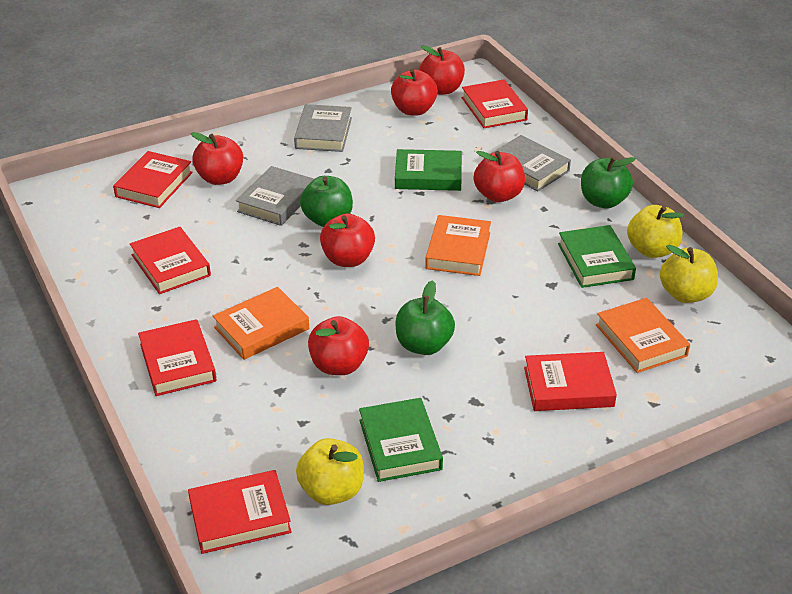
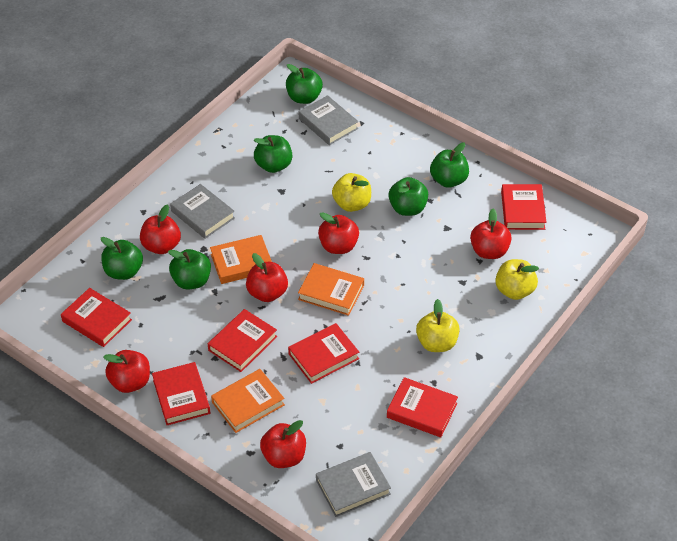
green apple: 3 -> 6
green book: 3 -> 0

